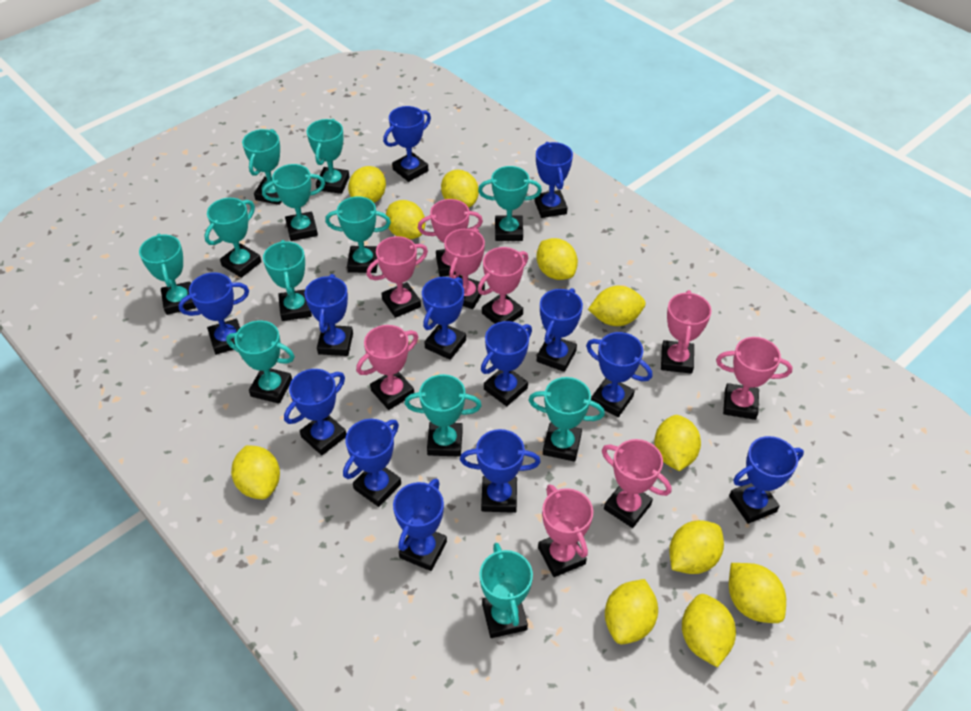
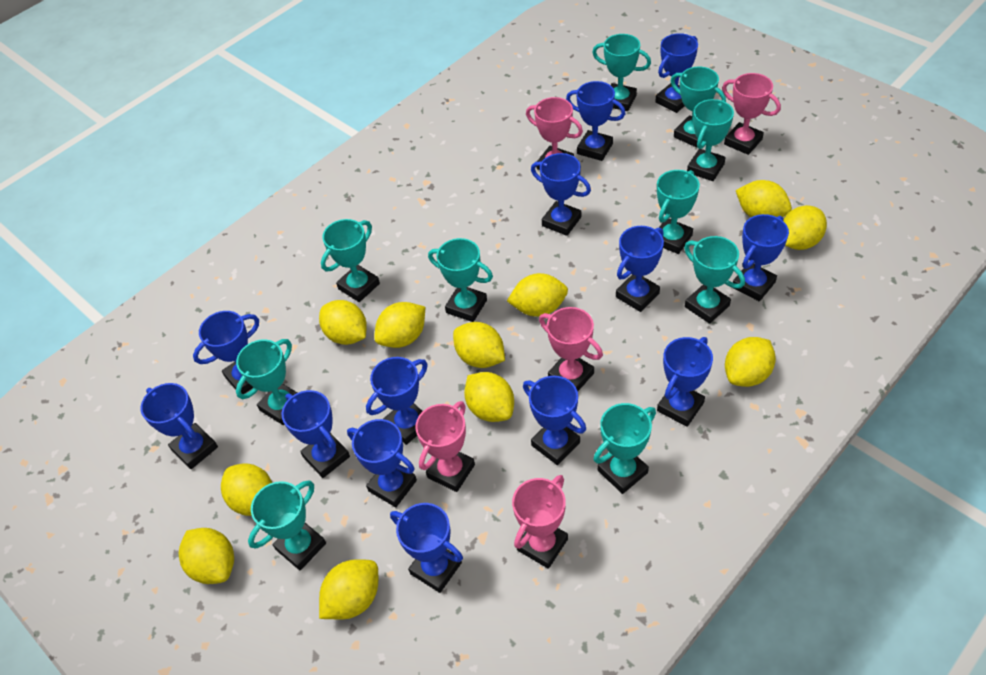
pink trophy: 9 -> 5
turquoise trophy: 12 -> 10

